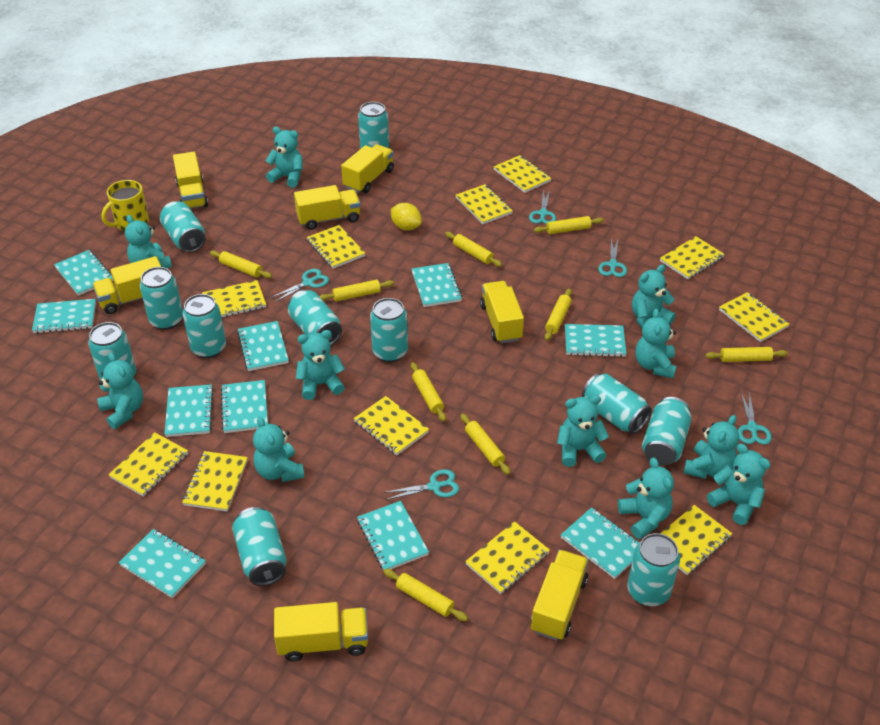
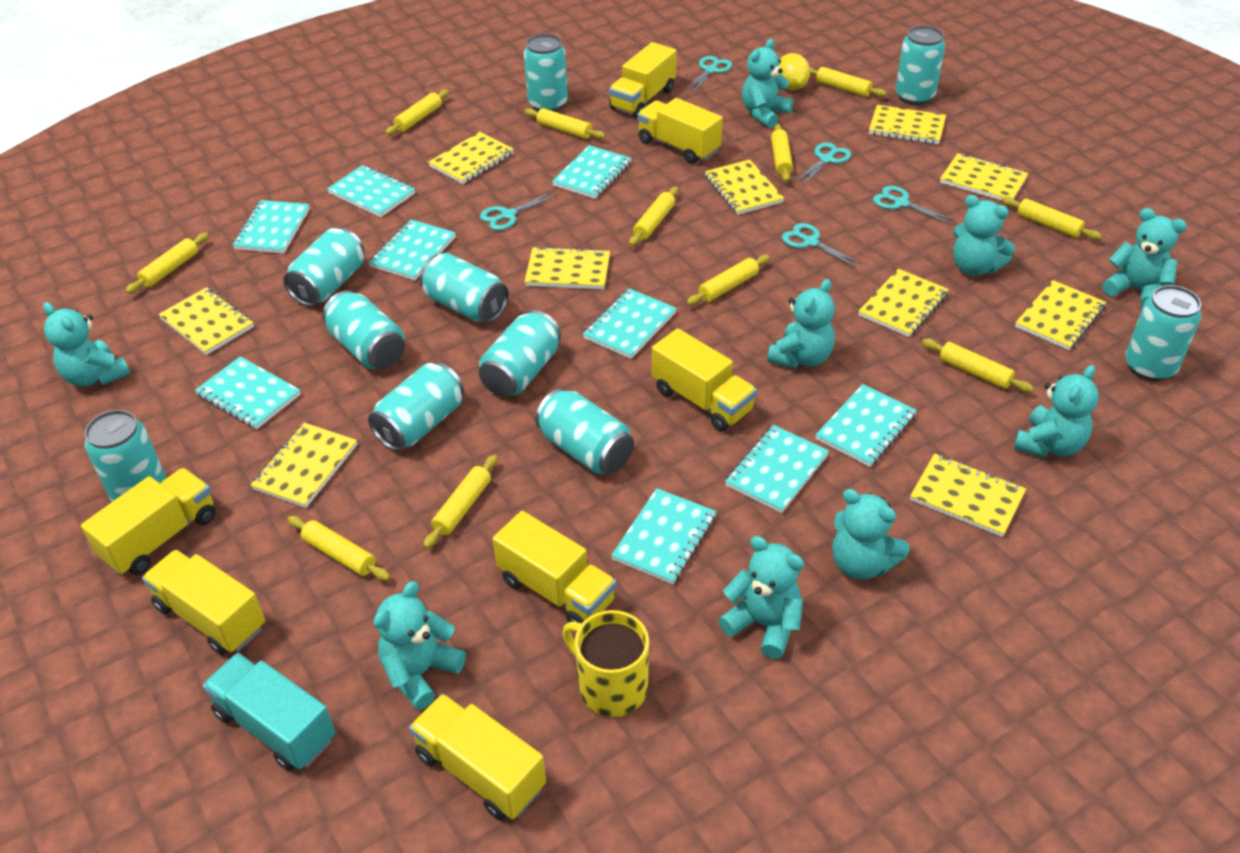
turquoise can: 11 -> 10
turquoise notebook: 10 -> 9
turquoise teddy bear: 11 -> 9
turquoise truck: 0 -> 1
yellow notebook: 11 -> 10
yellow rolling pin: 9 -> 11

